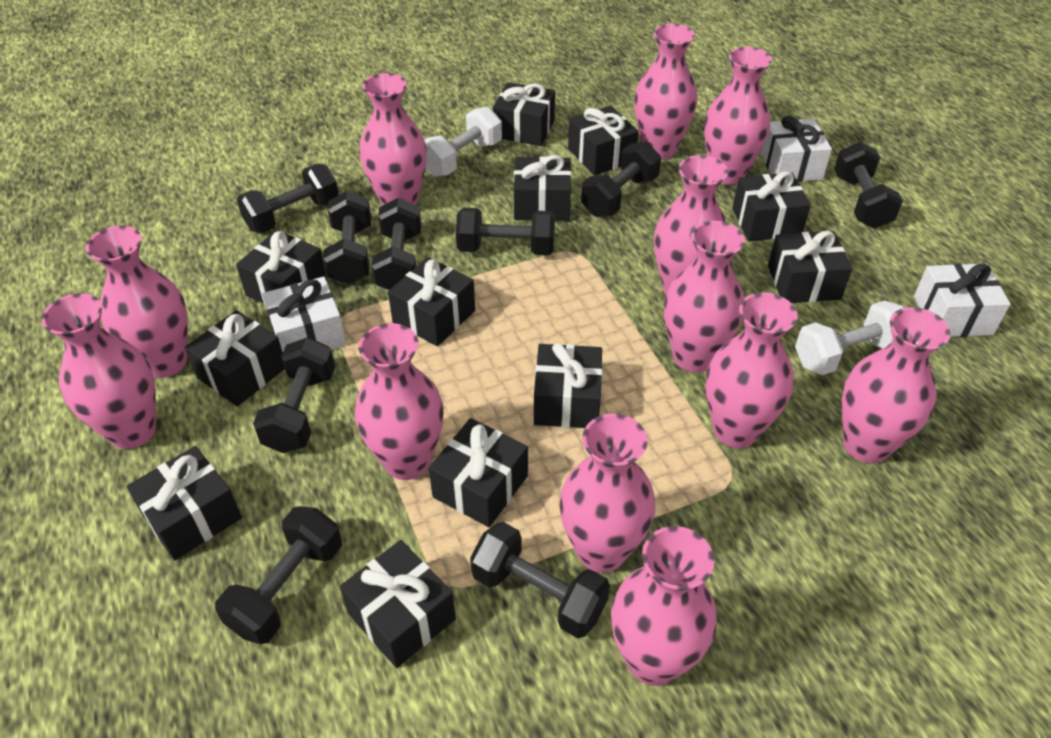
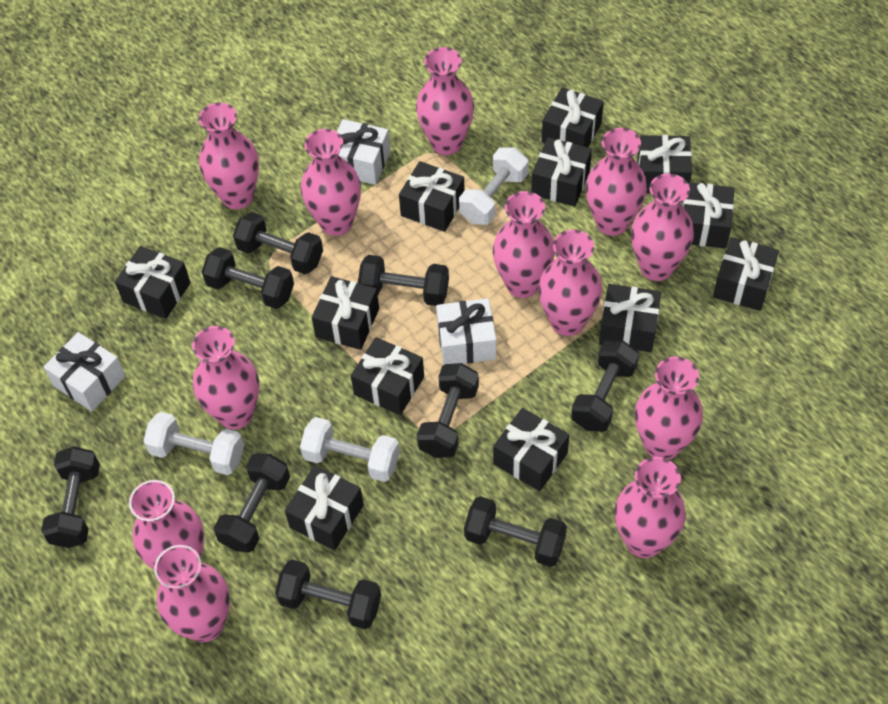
white dumbbell: 2 -> 3

